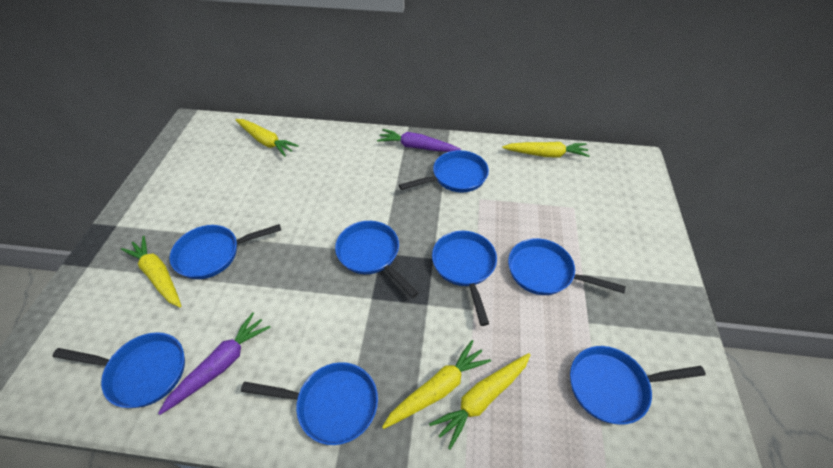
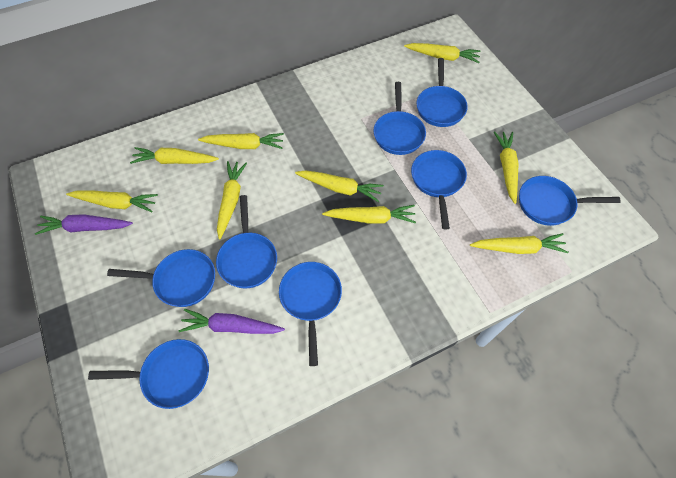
yellow carrot: 5 -> 9

